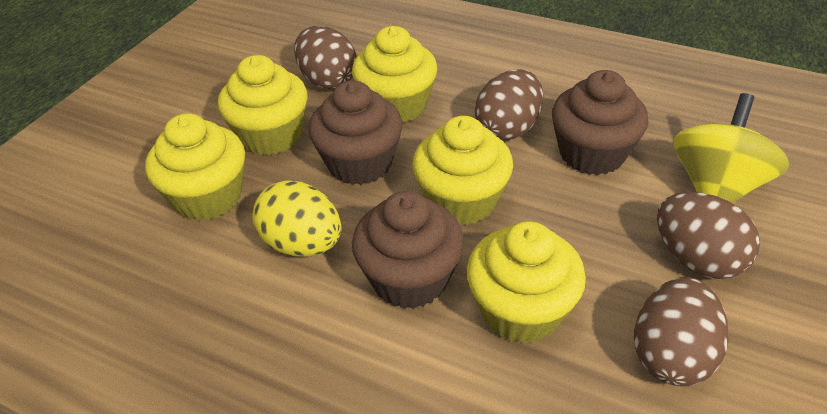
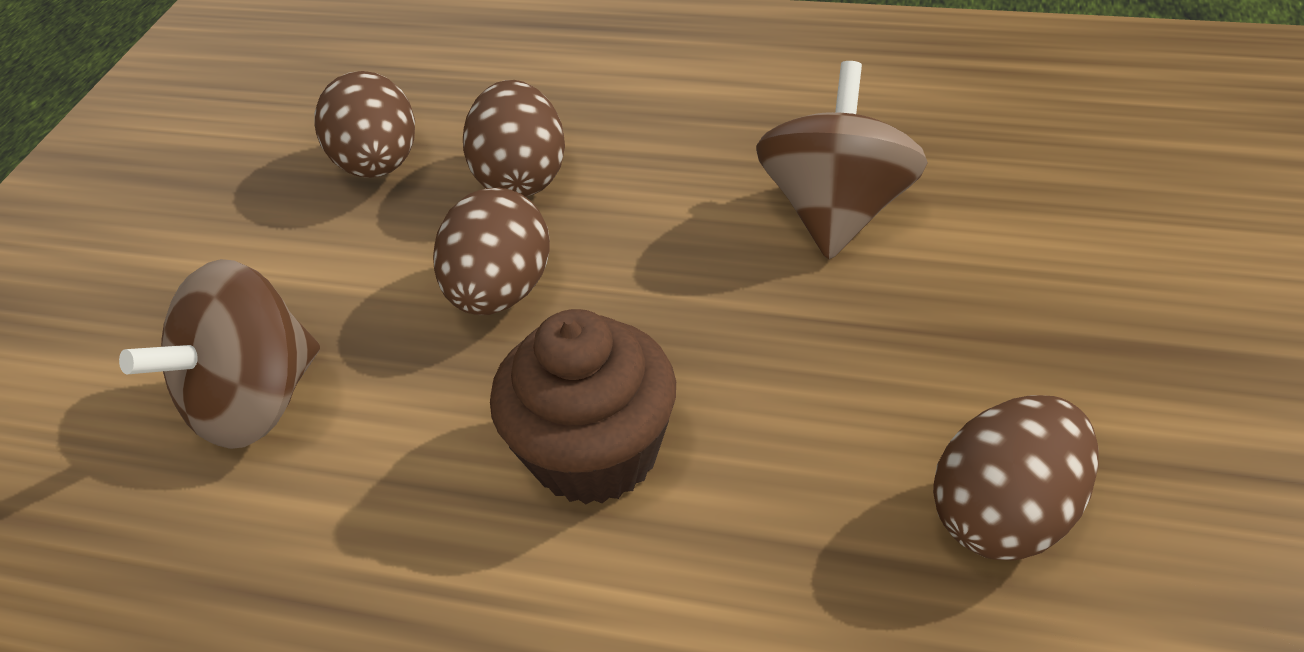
brown cupcake: 3 -> 1
brown spinning top: 0 -> 2
yellow cupcake: 5 -> 0
yellow egg: 1 -> 0
yellow spinning top: 1 -> 0

